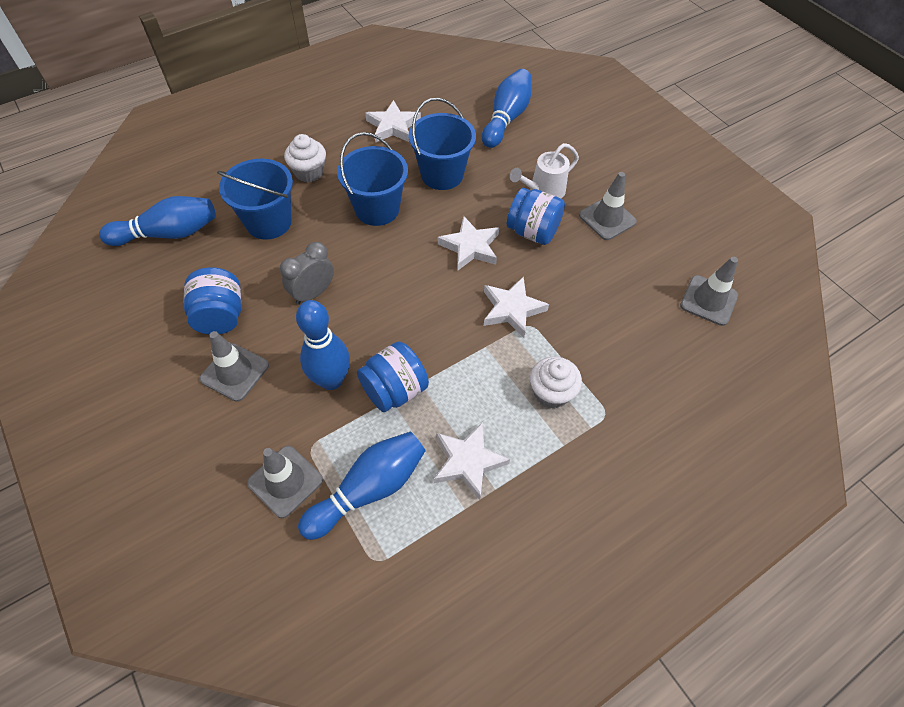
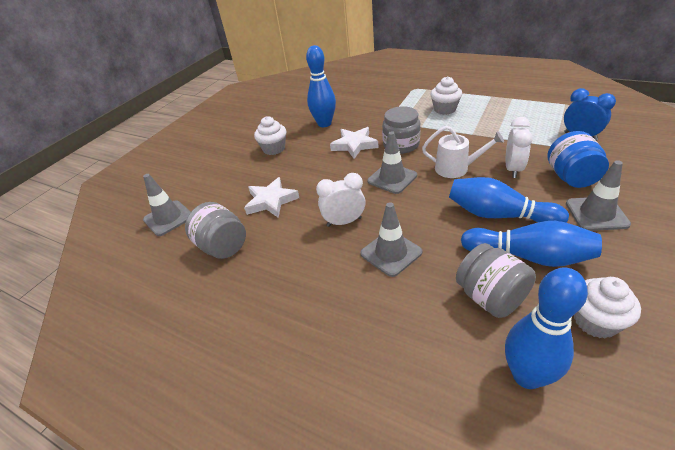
blue bucket: 3 -> 0
blue clock: 0 -> 1
blue jar: 3 -> 1
grey clock: 1 -> 0
grey jar: 0 -> 3
white clock: 0 -> 2
white cupcake: 2 -> 3
white star: 4 -> 2

